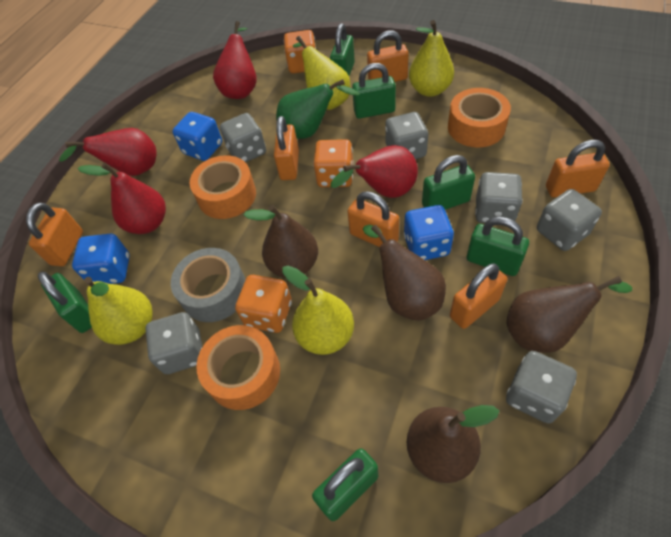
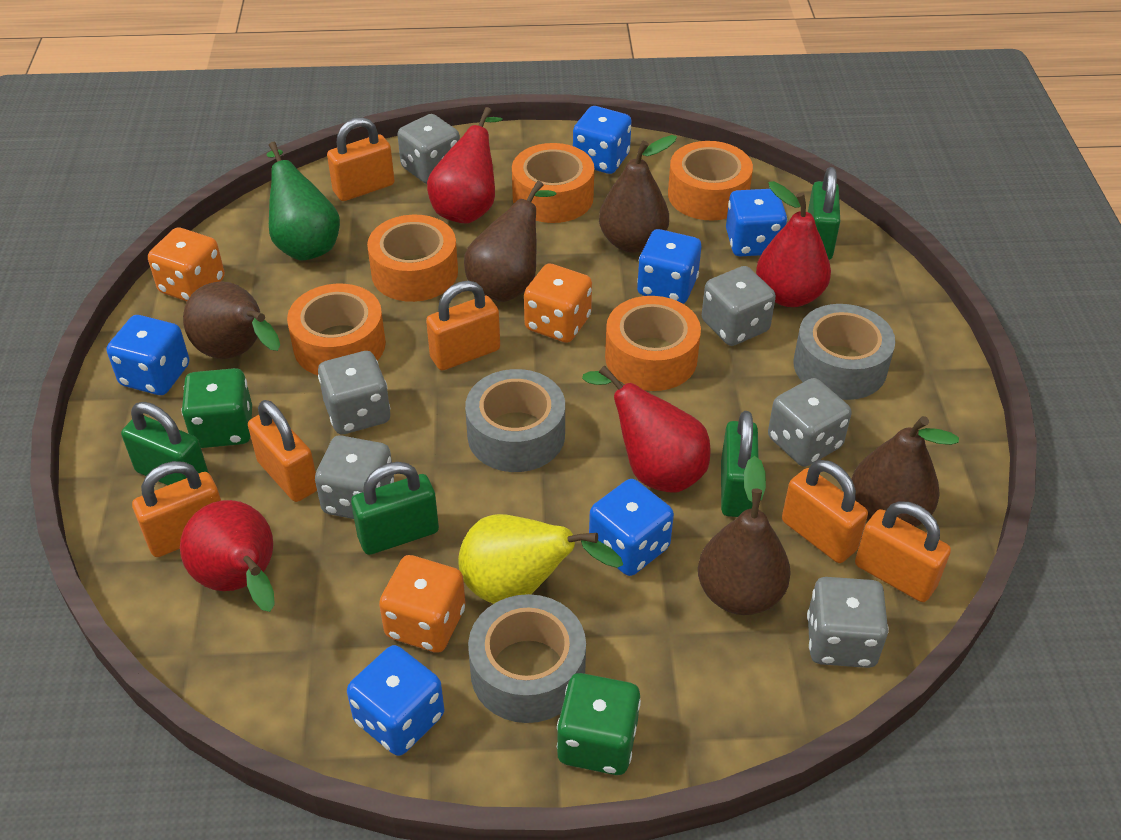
blue dice: 3 -> 6
brown pear: 4 -> 5
green dice: 0 -> 2
green padlock: 6 -> 4
grey tape: 1 -> 3
orange tape: 3 -> 5
yellow pear: 4 -> 1

